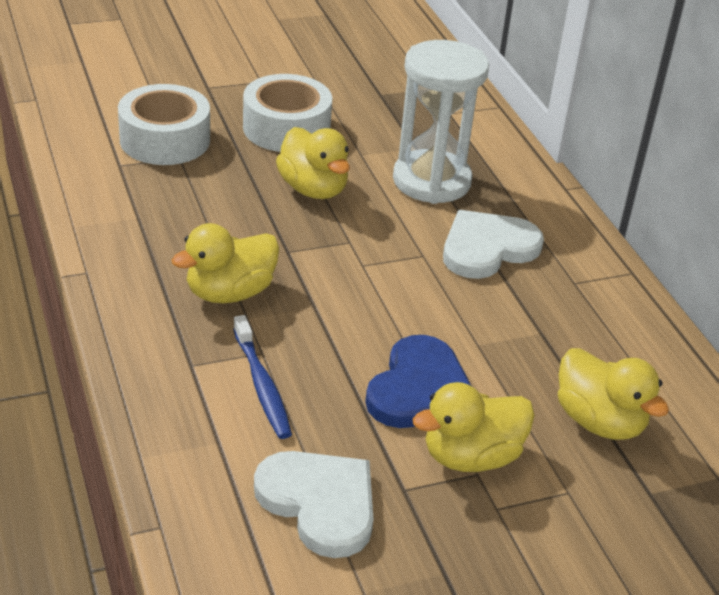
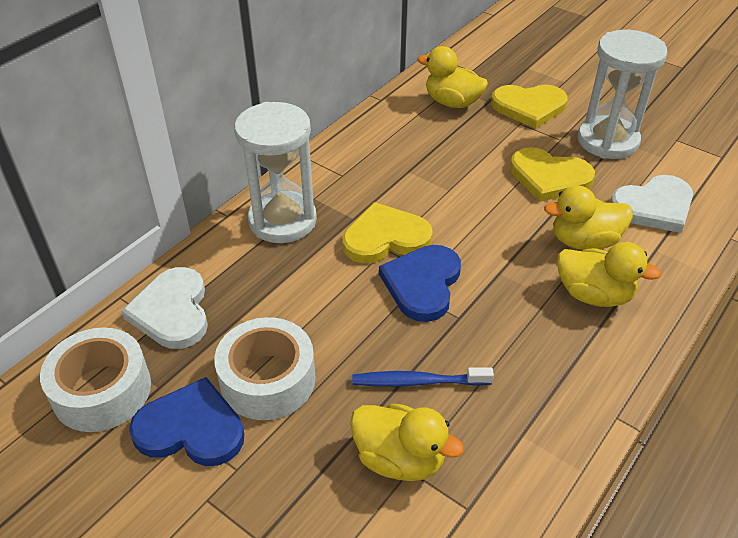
blue heart: 1 -> 2
white hourglass: 1 -> 2
yellow heart: 0 -> 3

